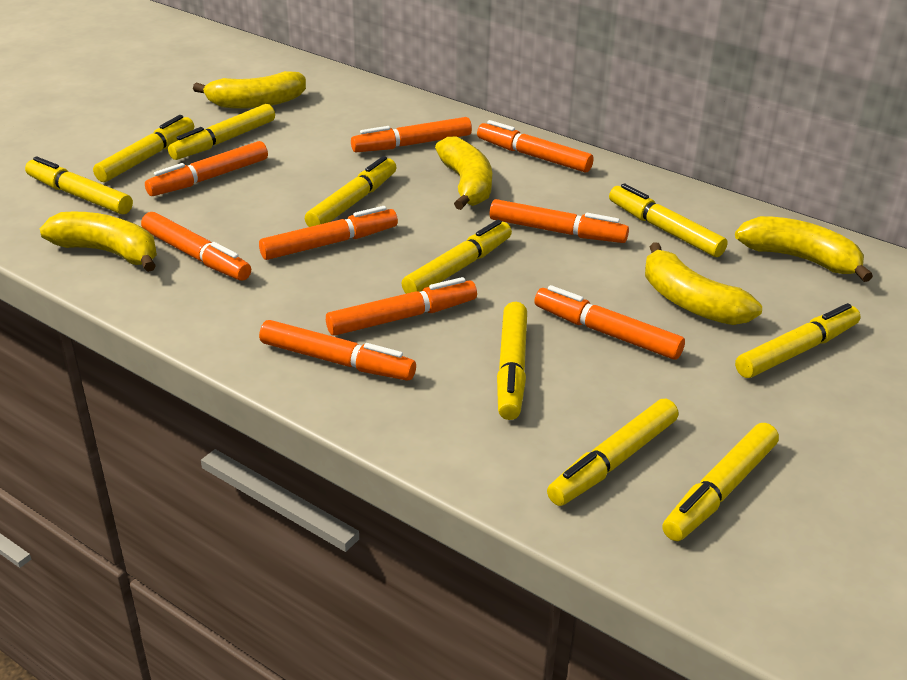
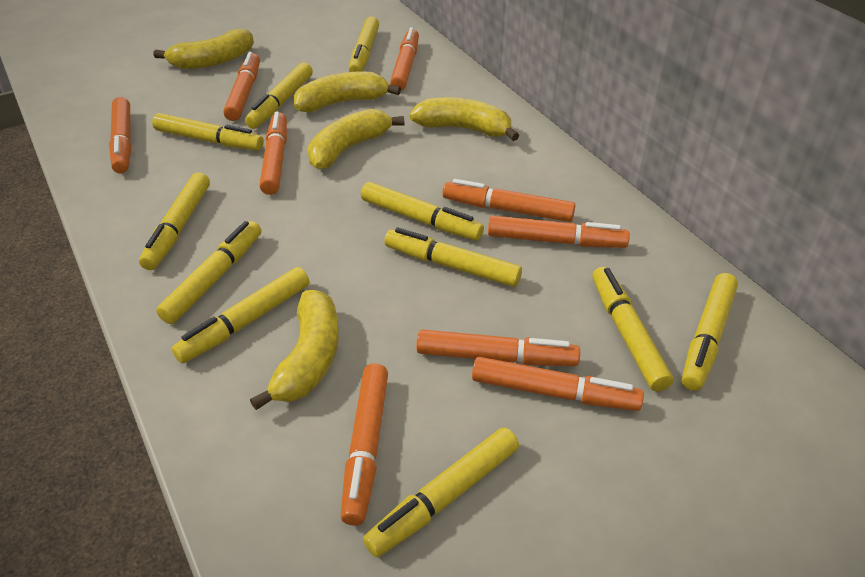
yellow marker: 10 -> 11

